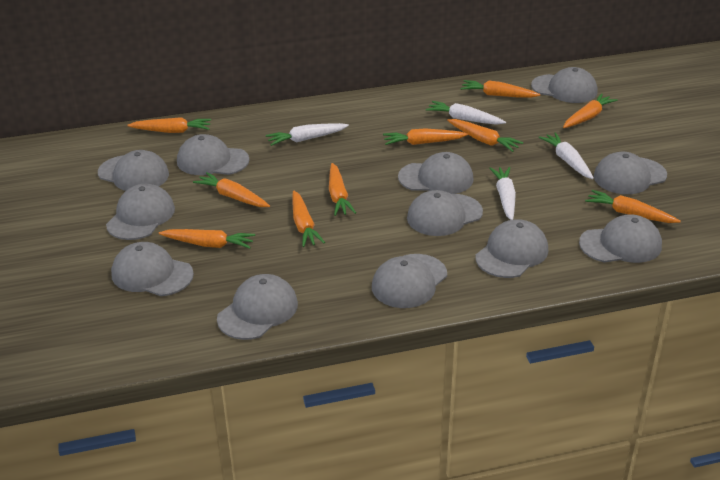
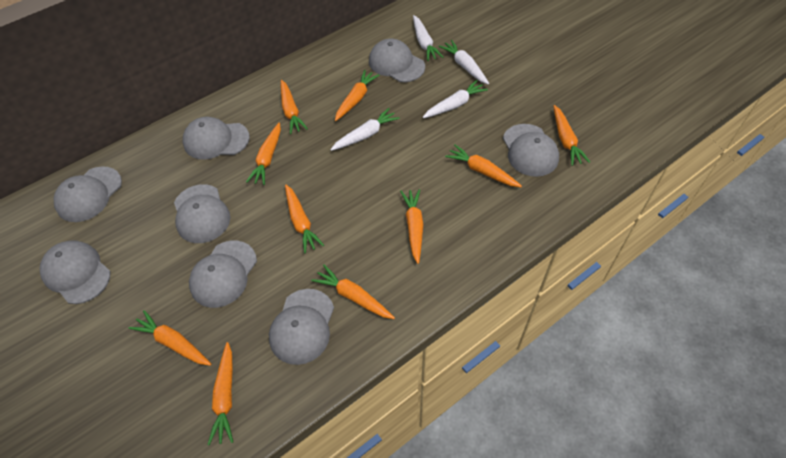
grey cap: 12 -> 8

